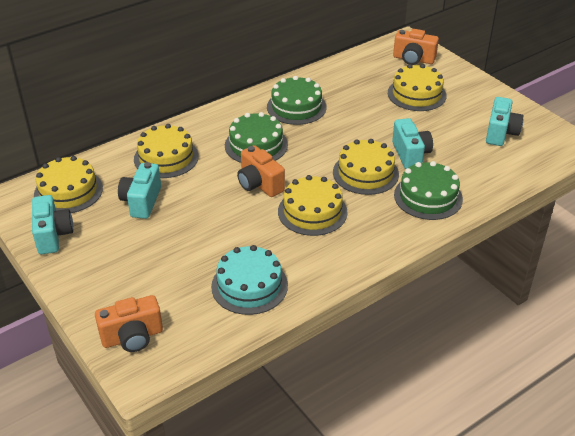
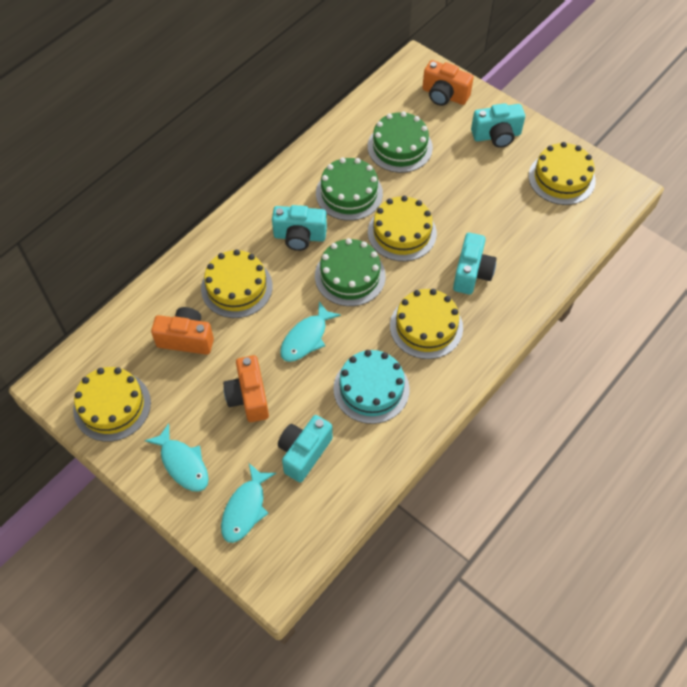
turquoise fish: 0 -> 3

